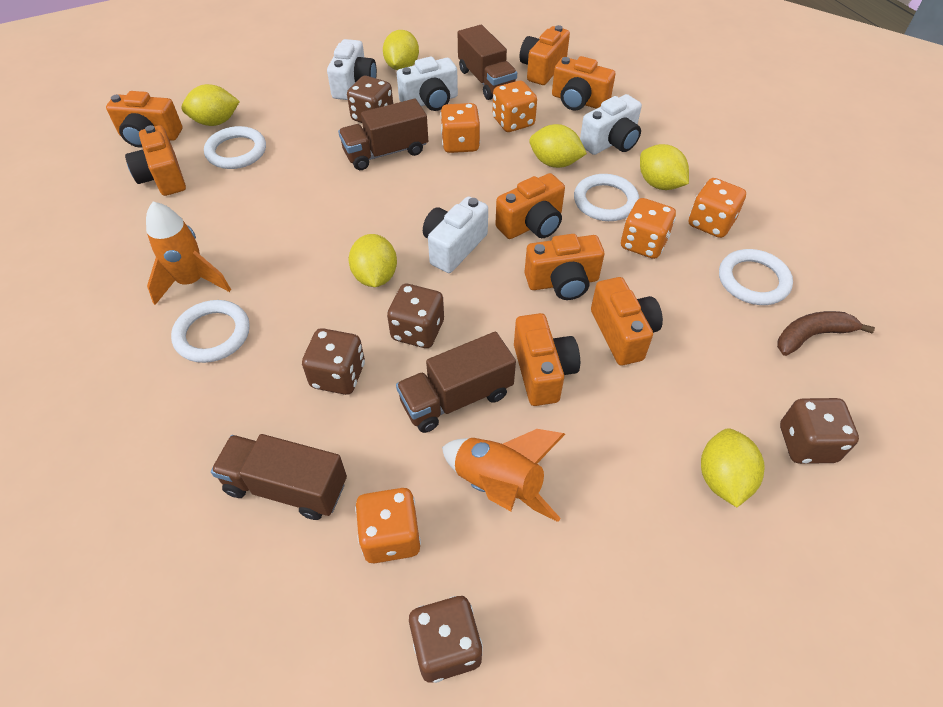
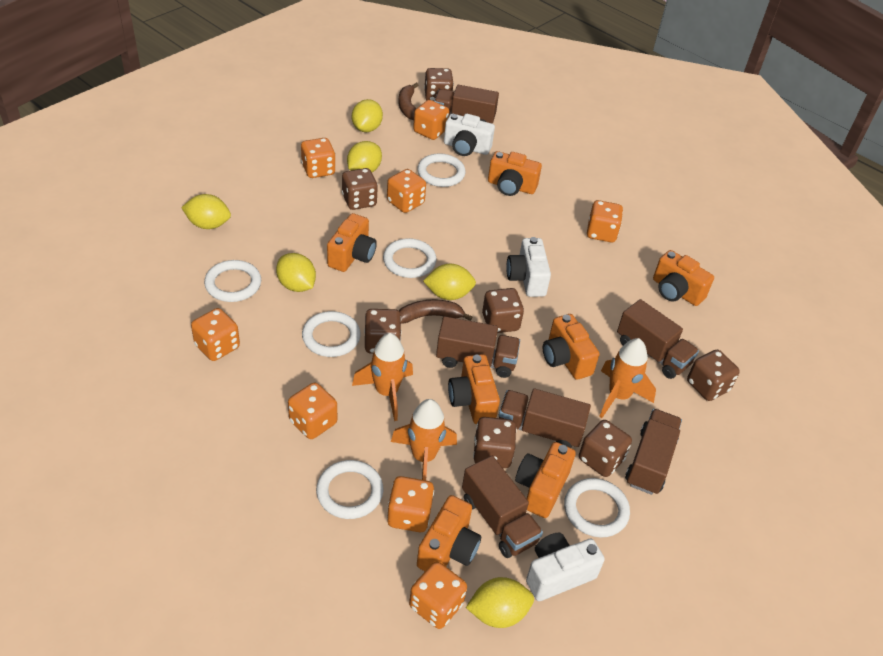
brown banana: 1 -> 2
brown dice: 5 -> 7
brown truck: 4 -> 6
orange camera: 8 -> 7
orange dice: 5 -> 8
orange rocket: 2 -> 3
white camera: 4 -> 3
white ring: 4 -> 6

